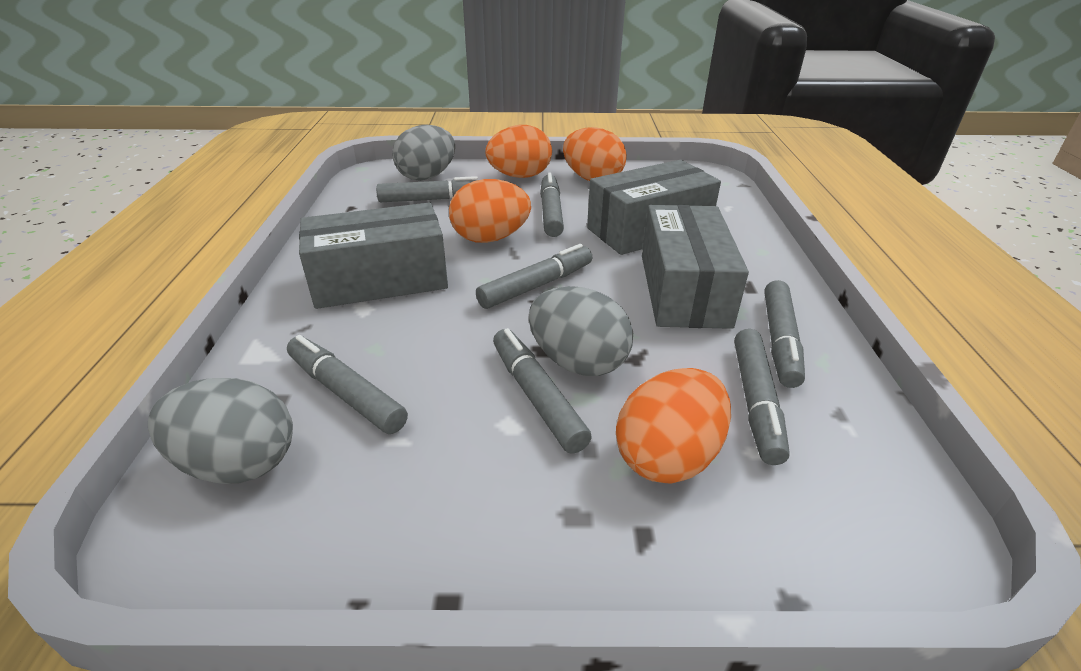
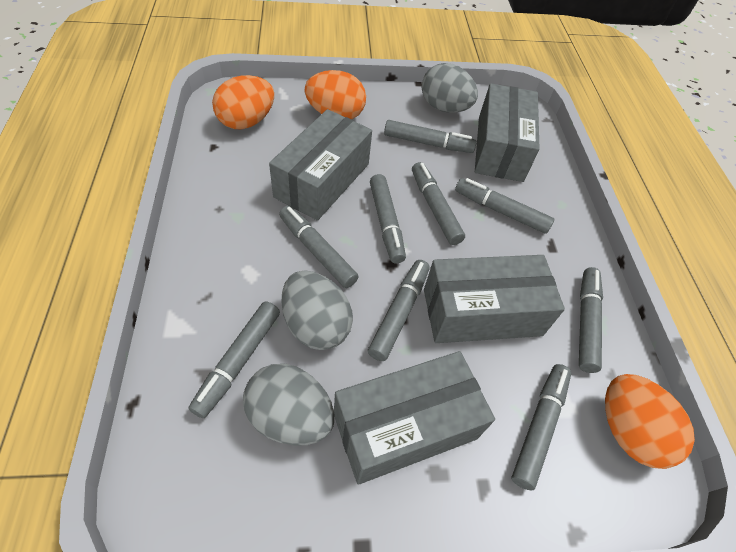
grey box: 3 -> 4
grey marker: 7 -> 9
orange egg: 4 -> 3

